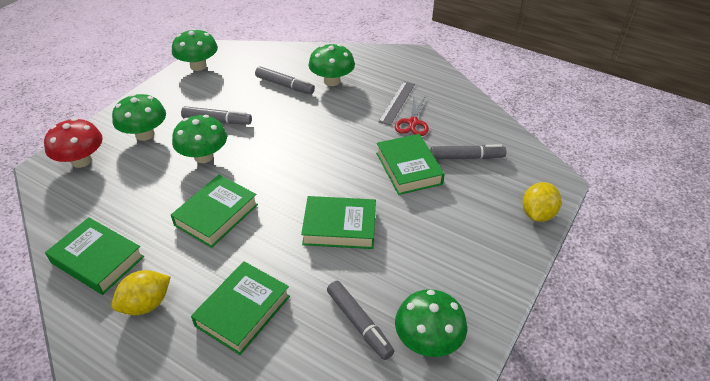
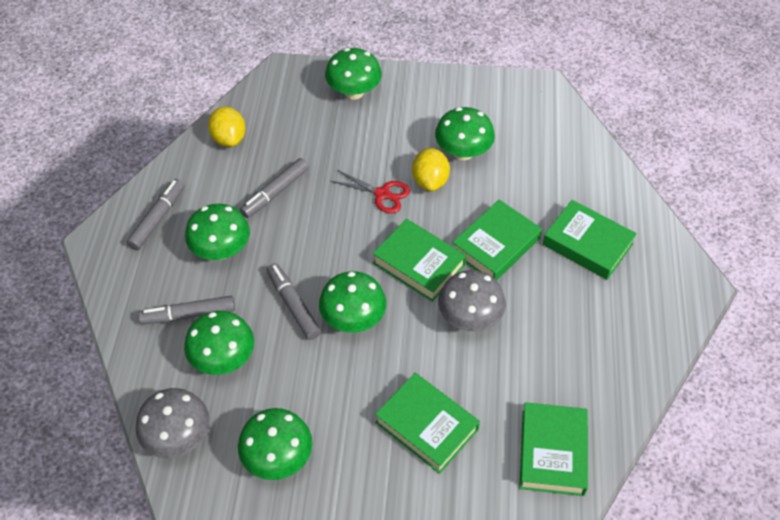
green mushroom: 5 -> 6
grey mushroom: 0 -> 2
grey ruler: 1 -> 0
red mushroom: 1 -> 0

